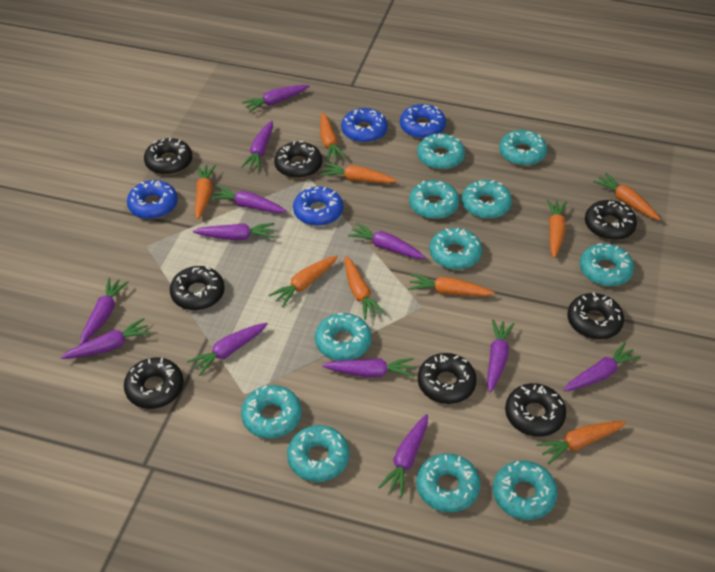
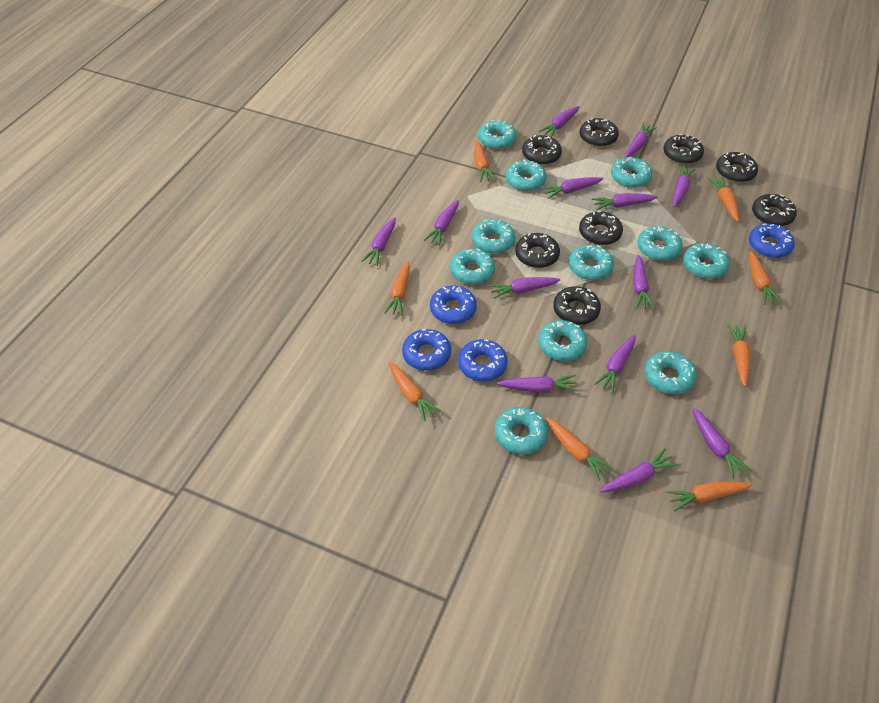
orange carrot: 9 -> 8
purple carrot: 12 -> 13

